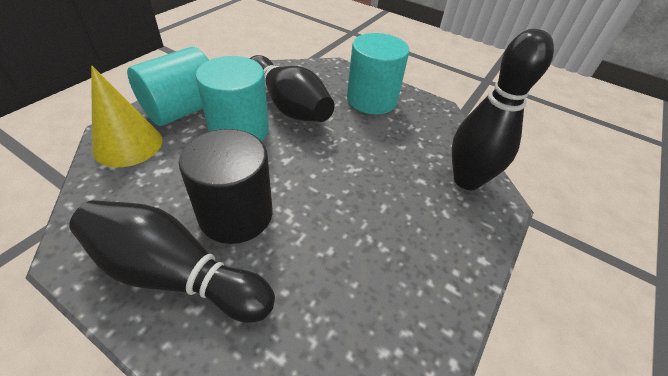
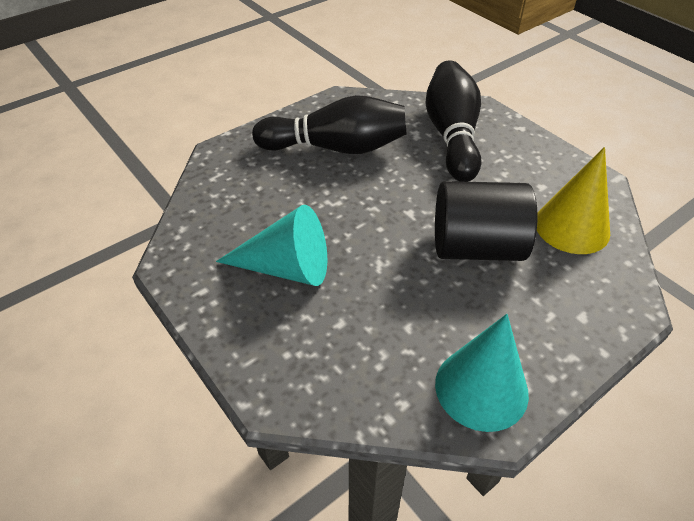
black bowling pin: 3 -> 2
turquoise cone: 0 -> 2
turquoise cylinder: 3 -> 0

